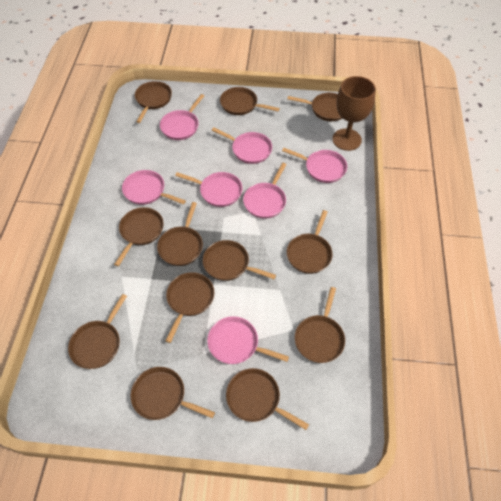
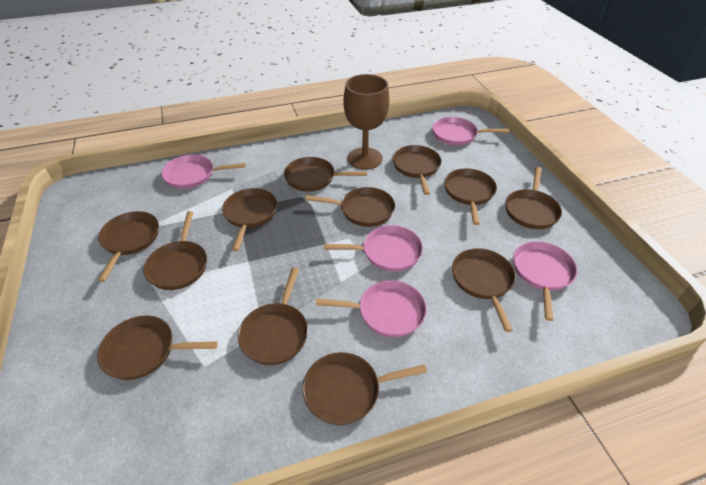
pink pan: 7 -> 5

